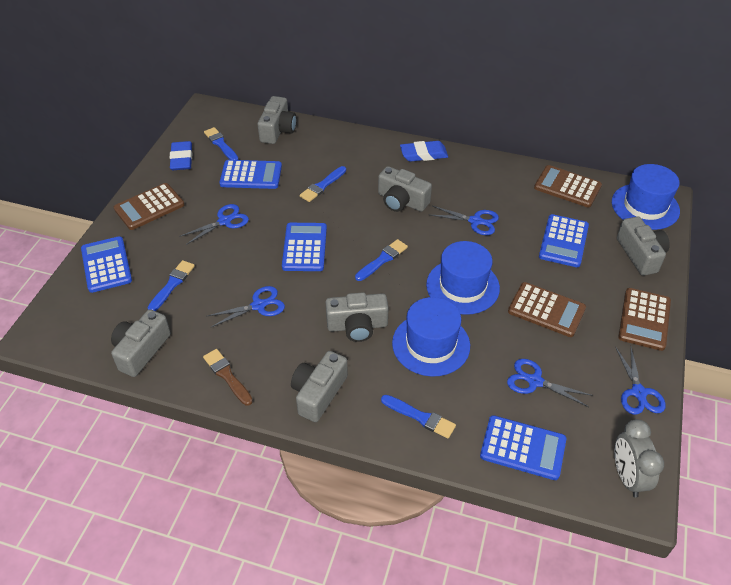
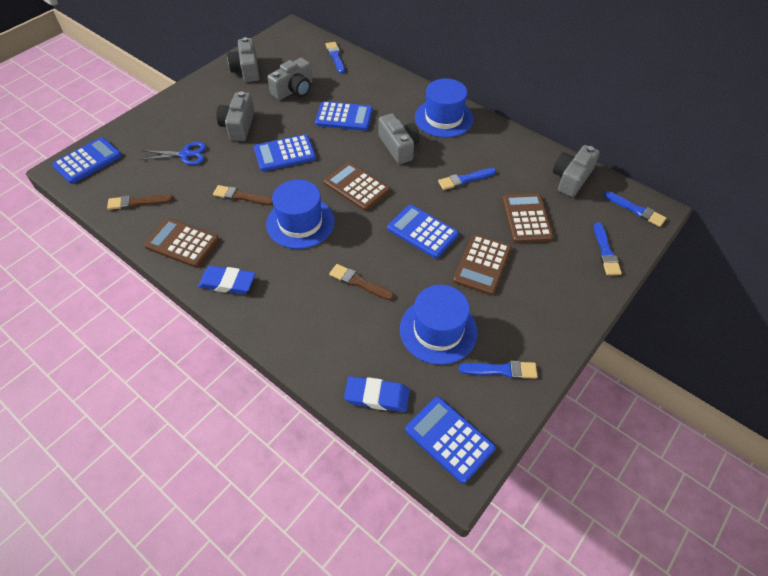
blue scissors: 5 -> 1
brown brush: 1 -> 3
grey camera: 6 -> 5
grey clock: 1 -> 0

